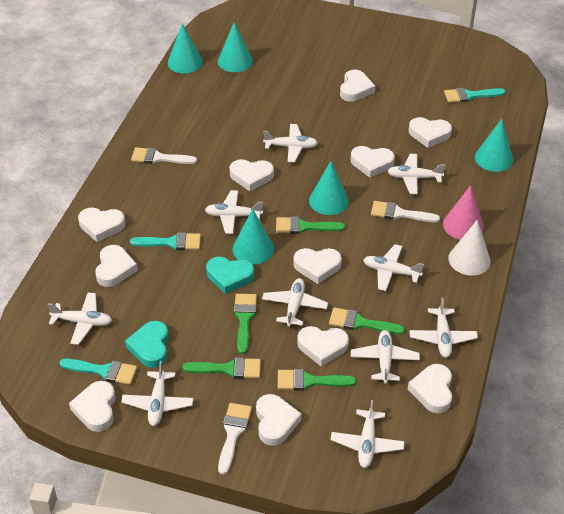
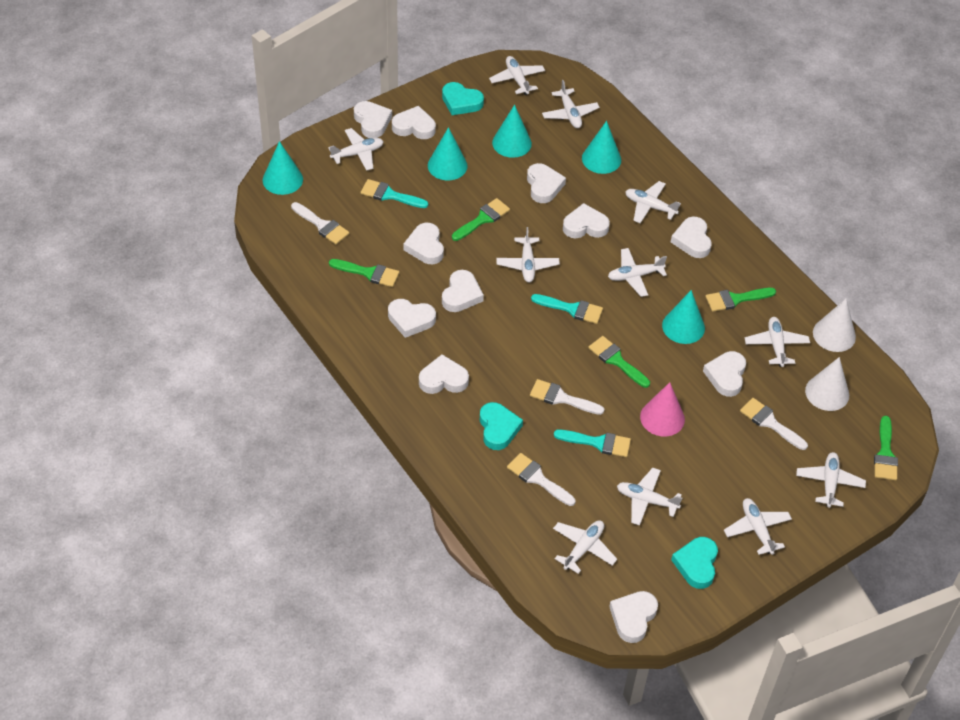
turquoise heart: 2 -> 3
white brush: 3 -> 4
white cone: 1 -> 2
white plane: 10 -> 11

